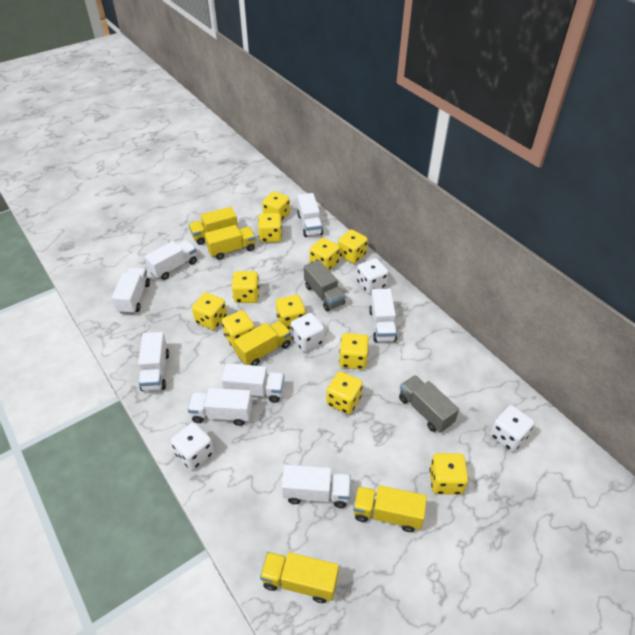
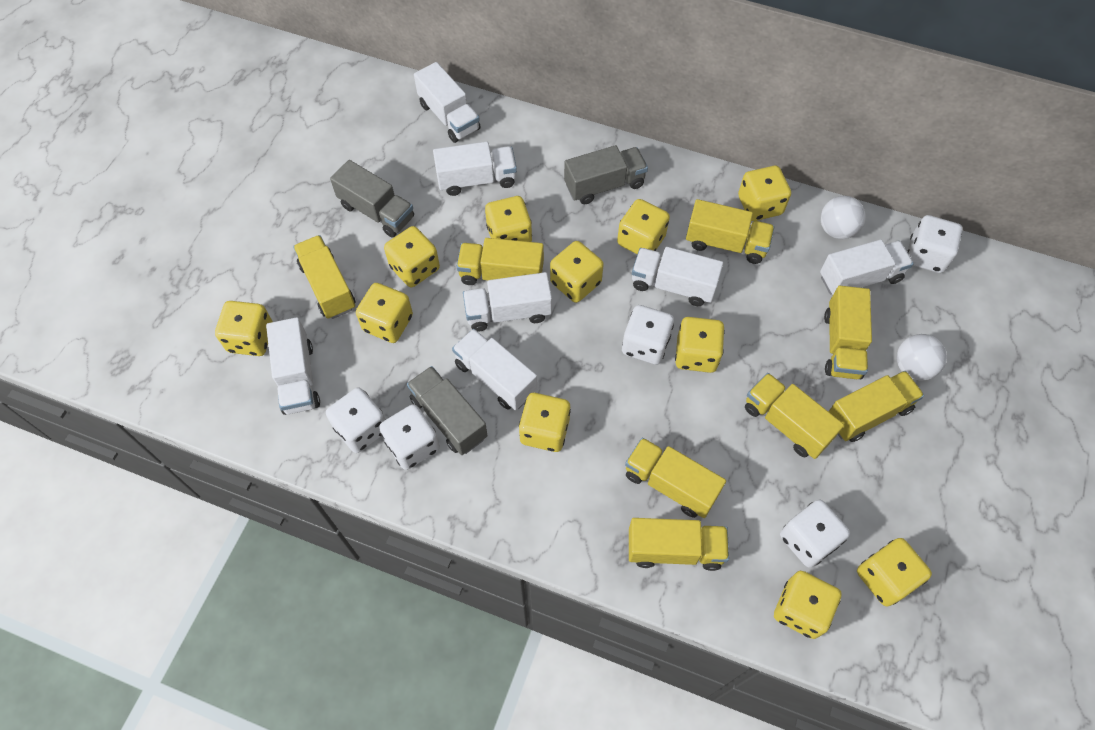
grey truck: 2 -> 3
white ball: 0 -> 2
white dice: 4 -> 5
white truck: 8 -> 7
yellow truck: 5 -> 8

